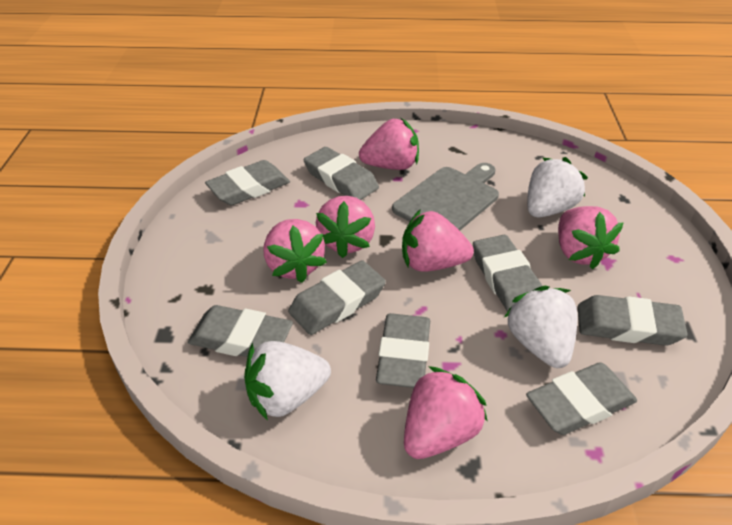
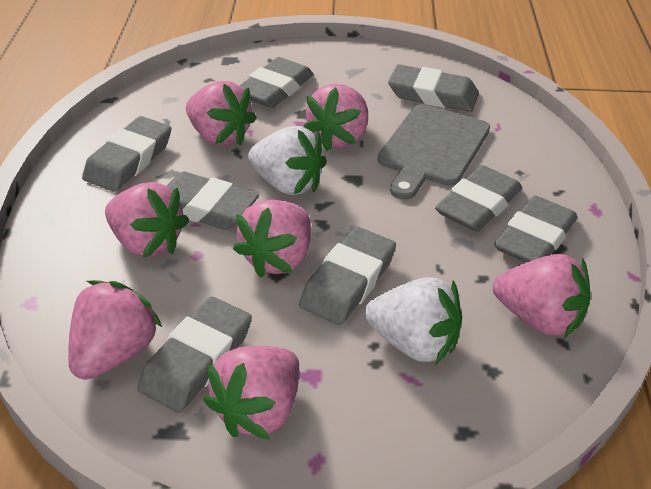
pink strawberry: 6 -> 7
white strawberry: 3 -> 2

